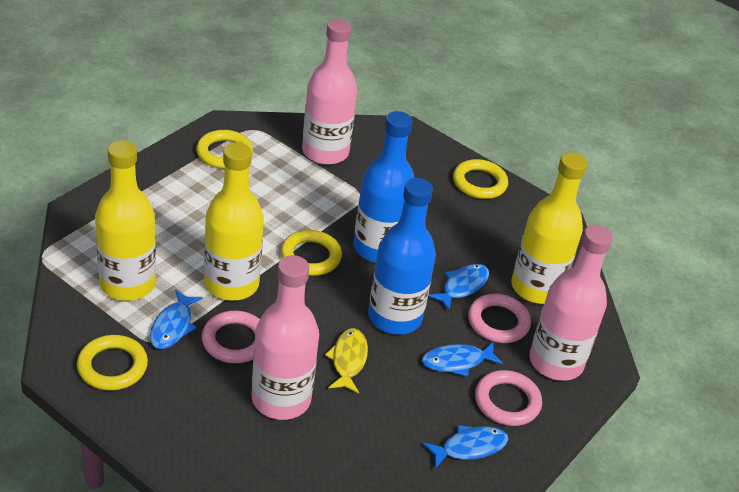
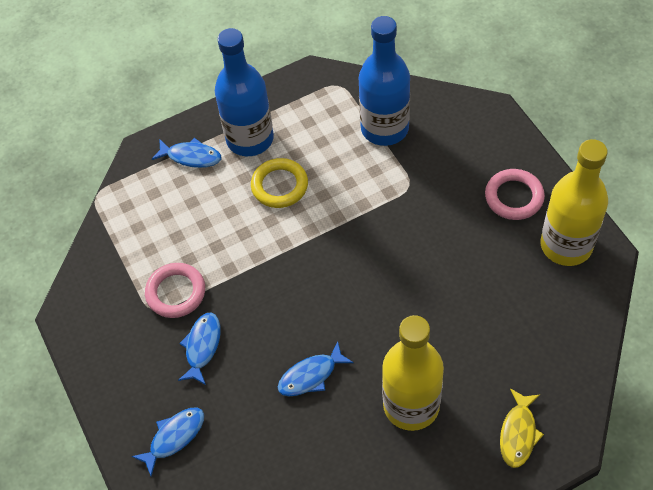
pink bottle: 3 -> 0
pink ring: 3 -> 2
yellow bottle: 3 -> 2
yellow ring: 4 -> 1

